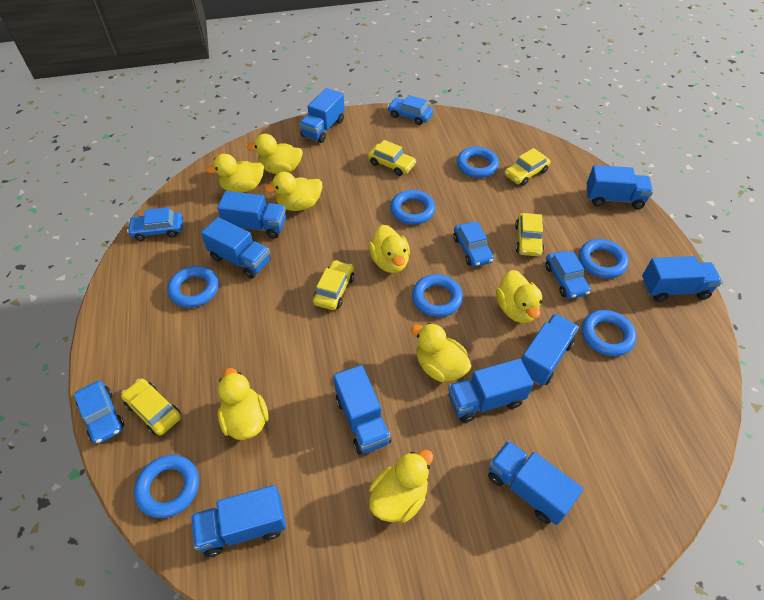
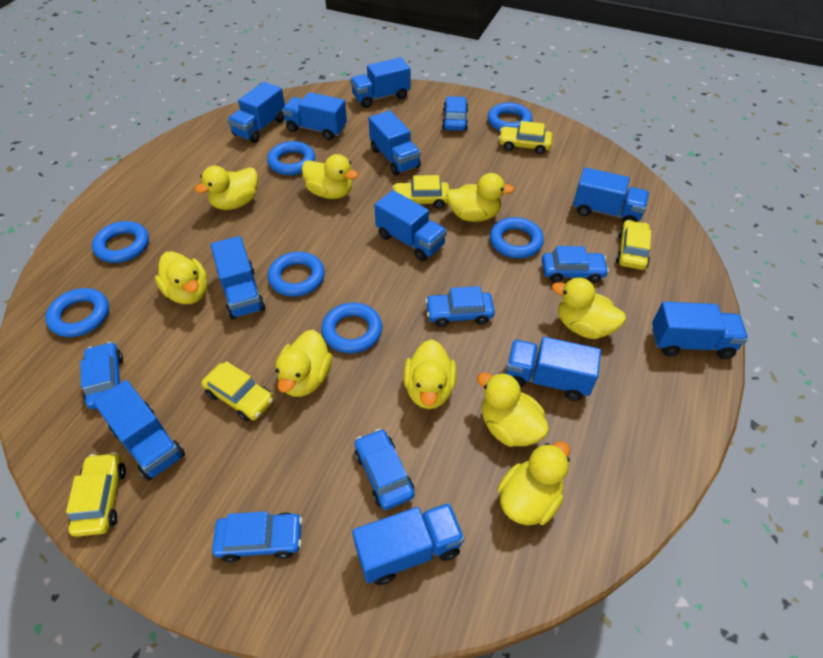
blue car: 5 -> 6
blue truck: 10 -> 11
yellow duck: 8 -> 9

